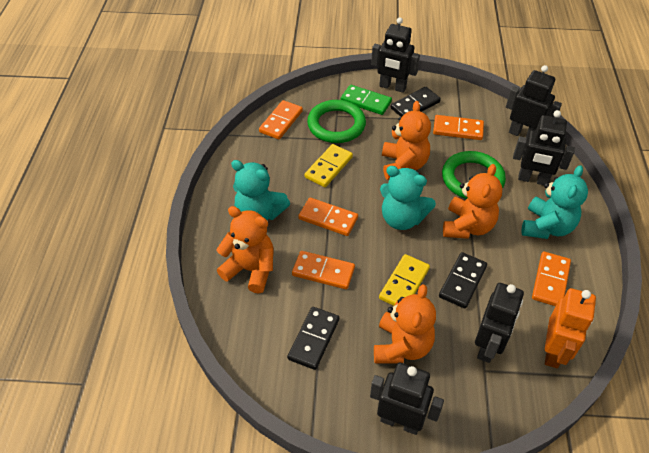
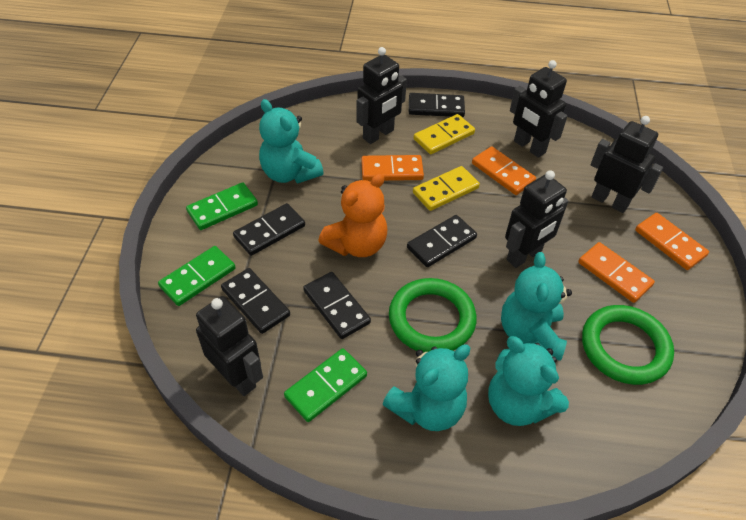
black domino: 3 -> 5
green domino: 1 -> 3
orange domino: 5 -> 4
orange robot: 1 -> 0
orange teddy bear: 4 -> 1
turquoise teddy bear: 3 -> 4

